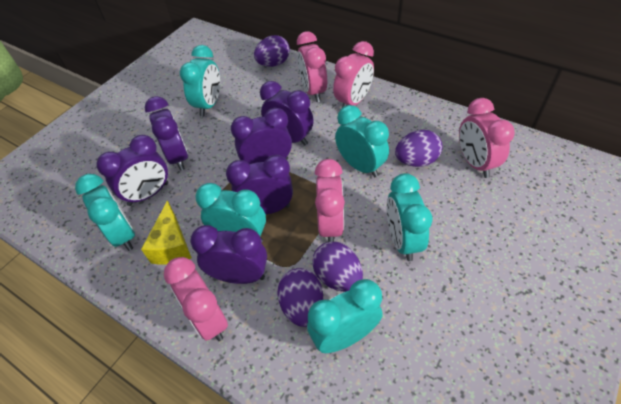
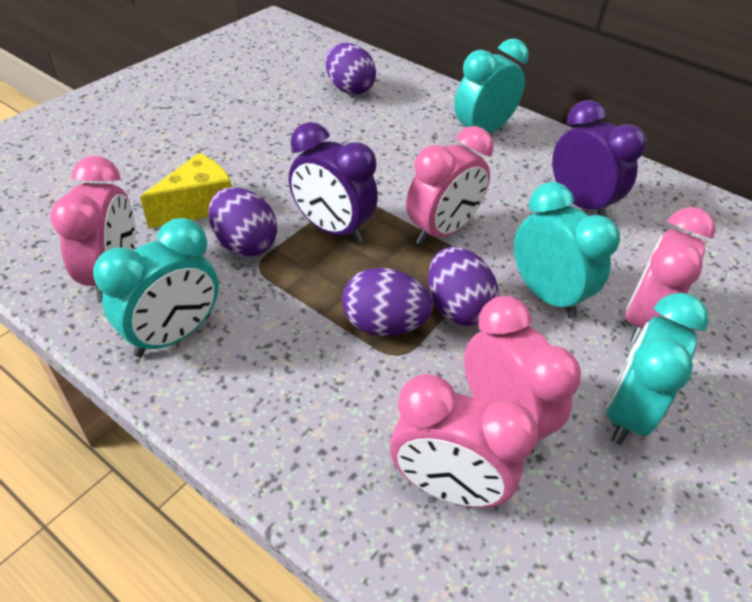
purple clock: 6 -> 2
turquoise clock: 6 -> 4

